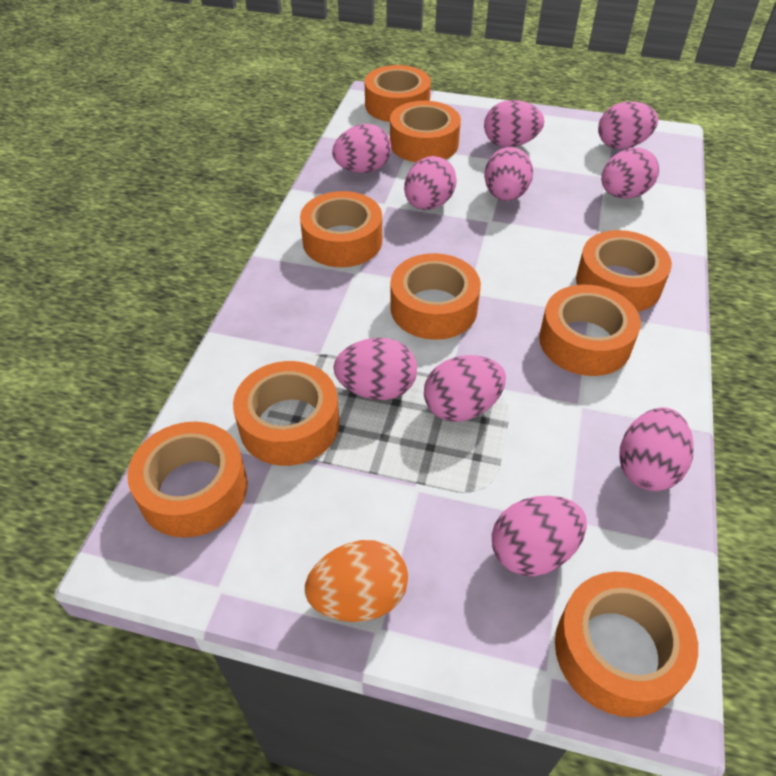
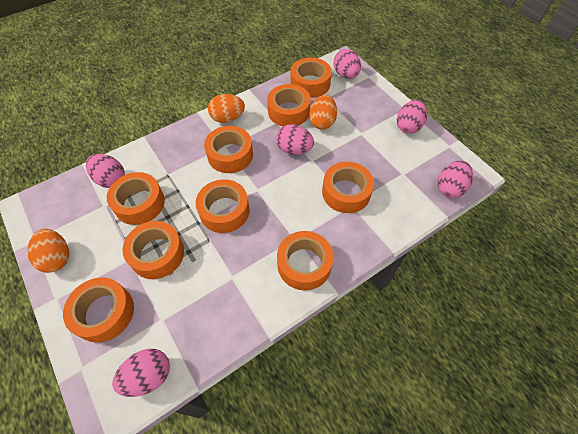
orange egg: 1 -> 3
pink egg: 10 -> 6

